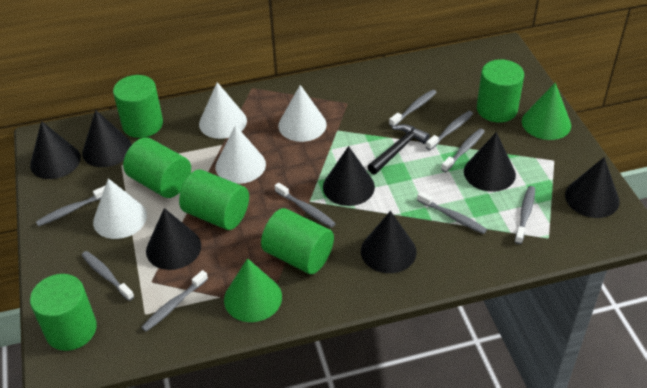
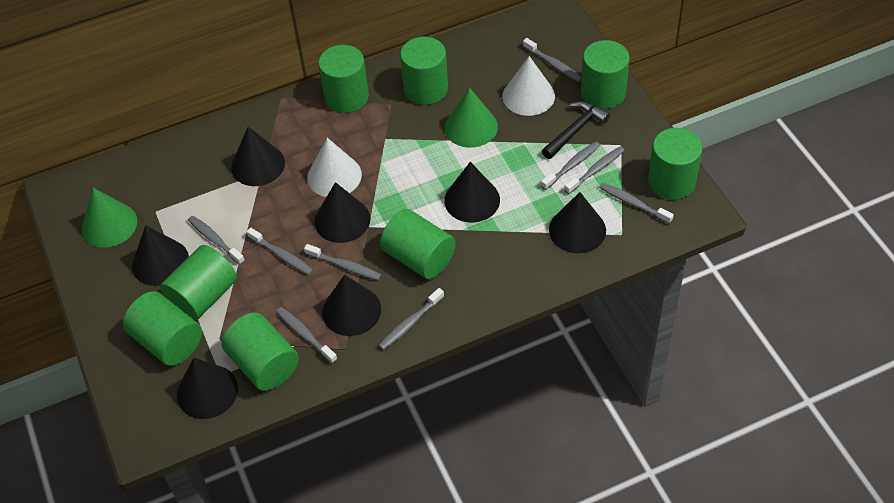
green cylinder: 6 -> 8
white cone: 4 -> 2

